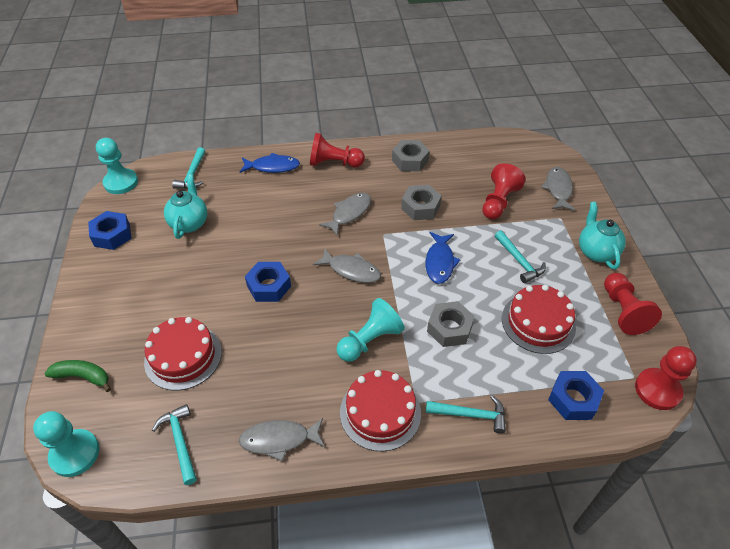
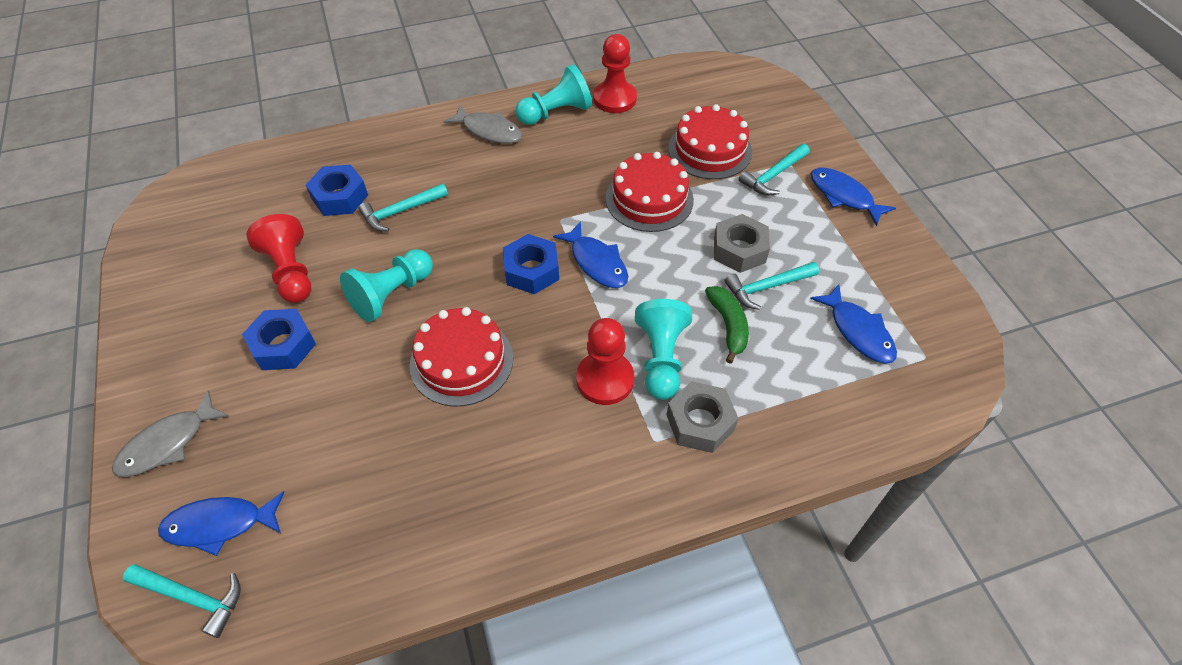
blue fish: 2 -> 4
grey fish: 4 -> 2
grey nut: 3 -> 2
red pawn: 4 -> 3
turquoise teapot: 2 -> 0

